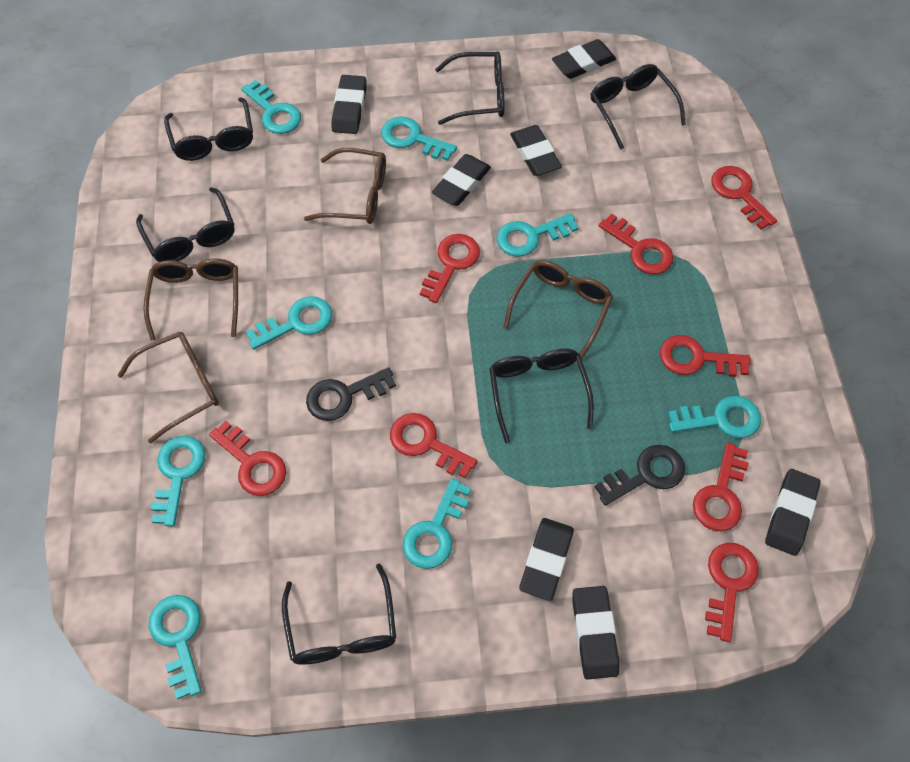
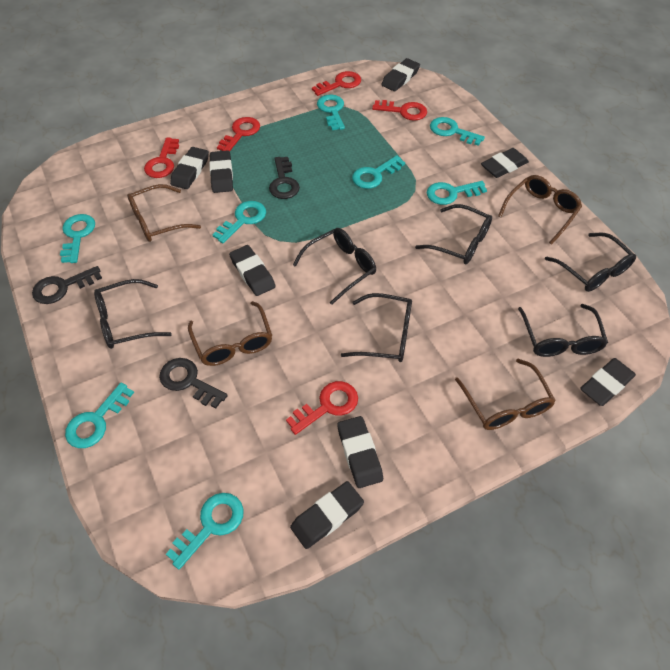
black eraser: 7 -> 8
black key: 2 -> 3
red key: 8 -> 5

